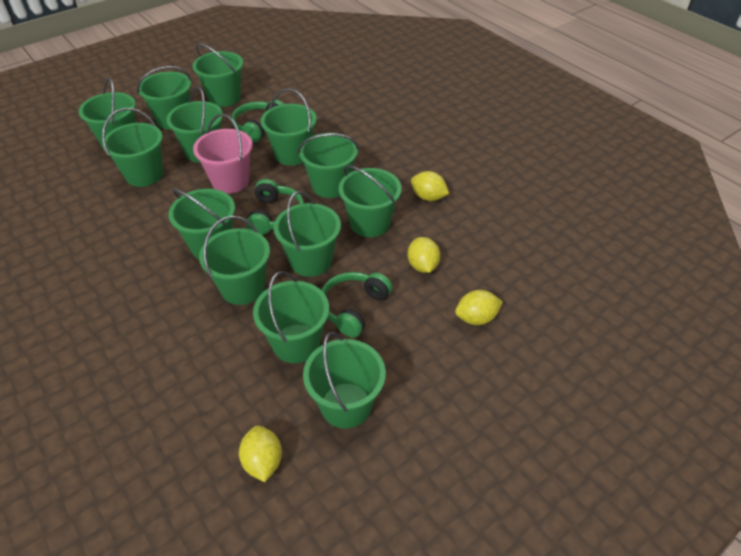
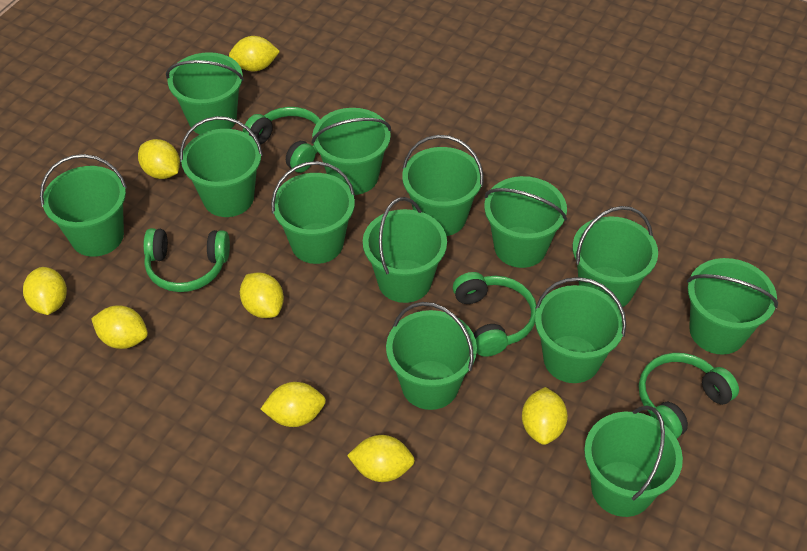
green headphones: 3 -> 4
pink bucket: 1 -> 0
yellow lemon: 4 -> 8

